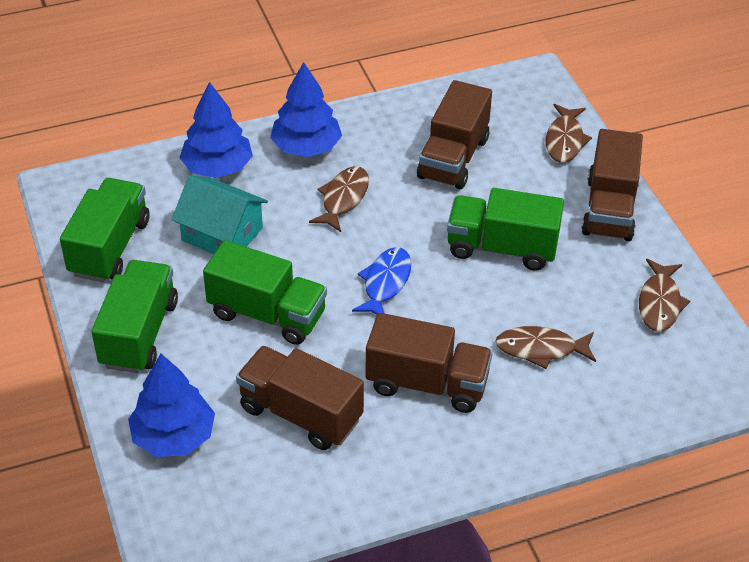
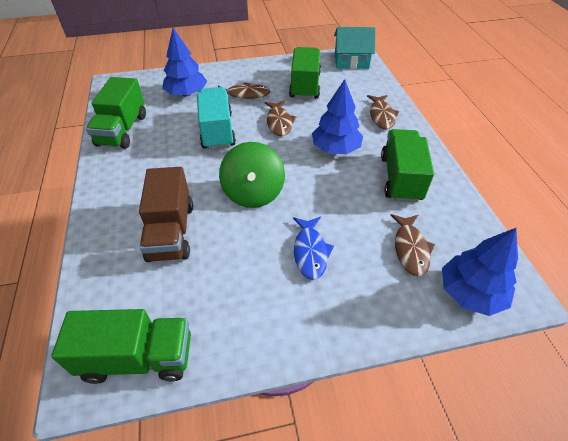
brown truck: 4 -> 1
green spinning top: 0 -> 1
turquoise truck: 0 -> 1

